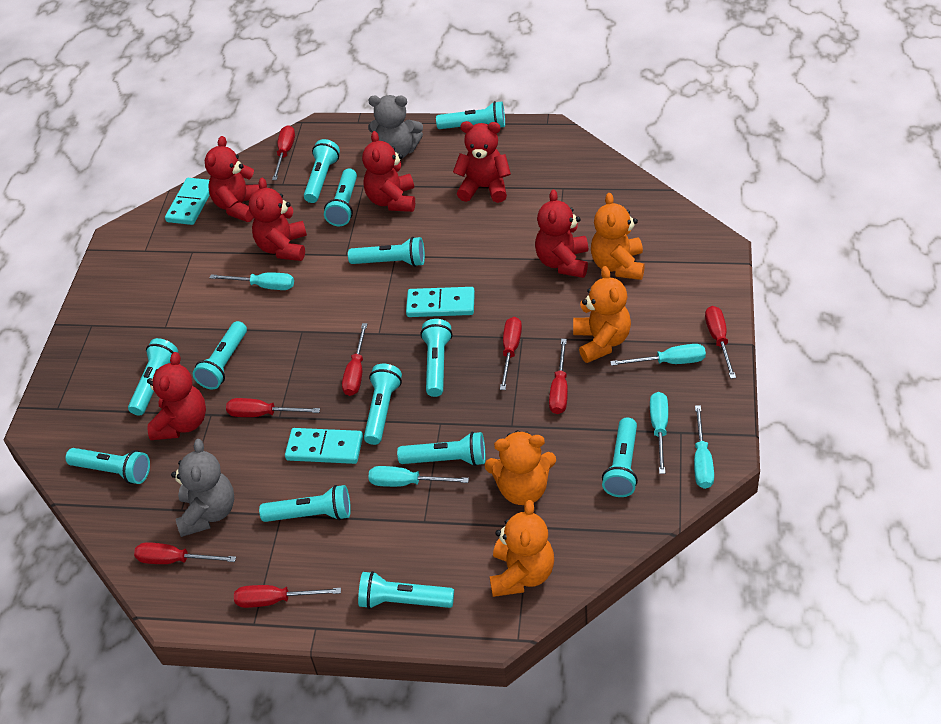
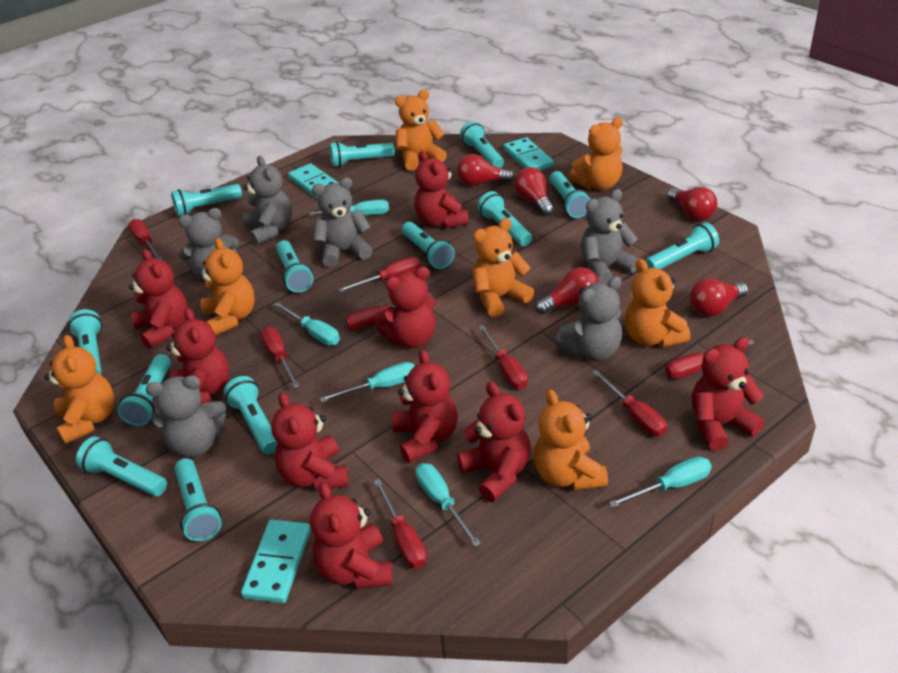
grey teddy bear: 2 -> 6
orange teddy bear: 4 -> 7
red light bulb: 0 -> 5
red teddy bear: 6 -> 9

